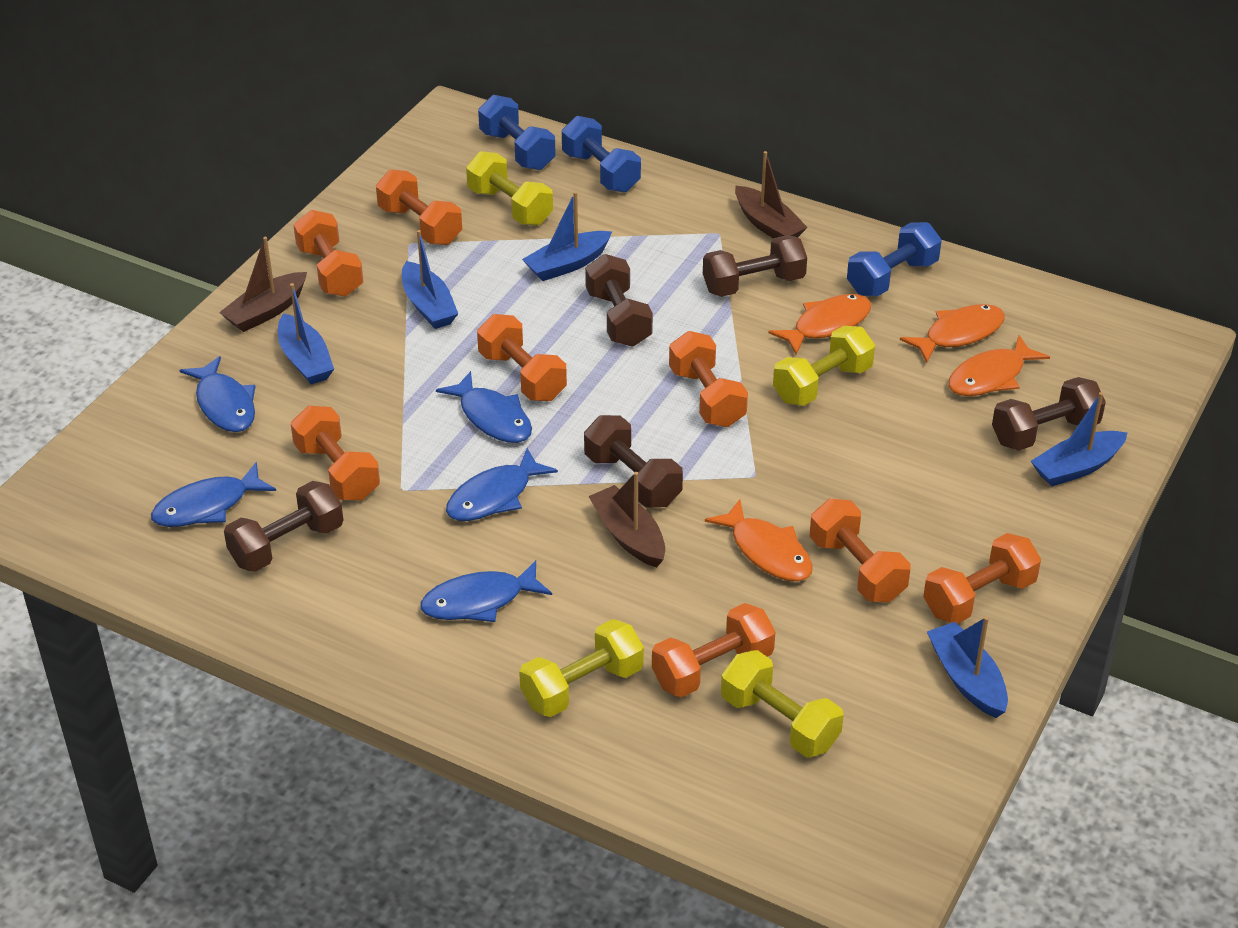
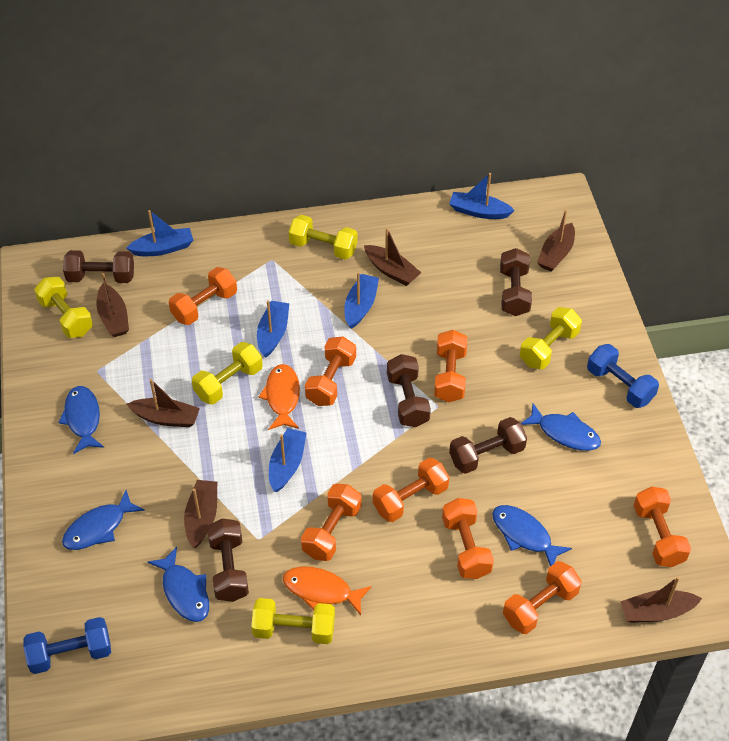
blue dumbbell: 3 -> 2
brown boat: 3 -> 6
orange fish: 4 -> 2
yellow dumbbell: 4 -> 5

